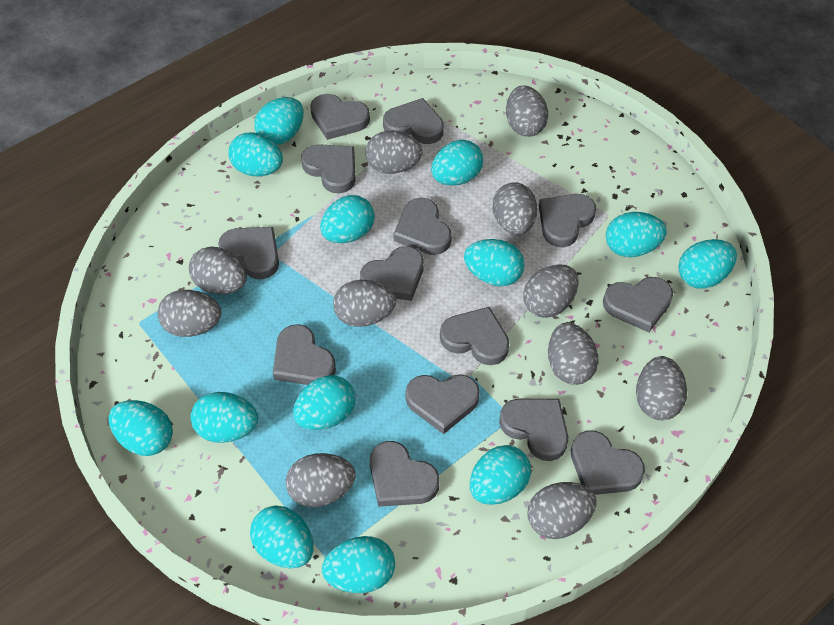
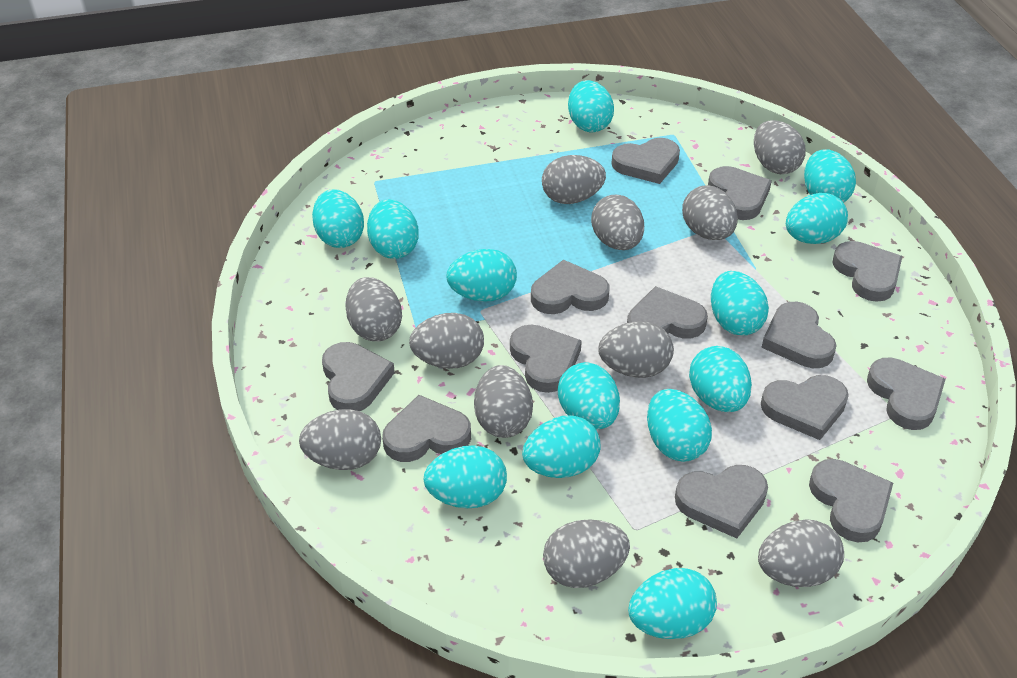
grey heart: 14 -> 13

